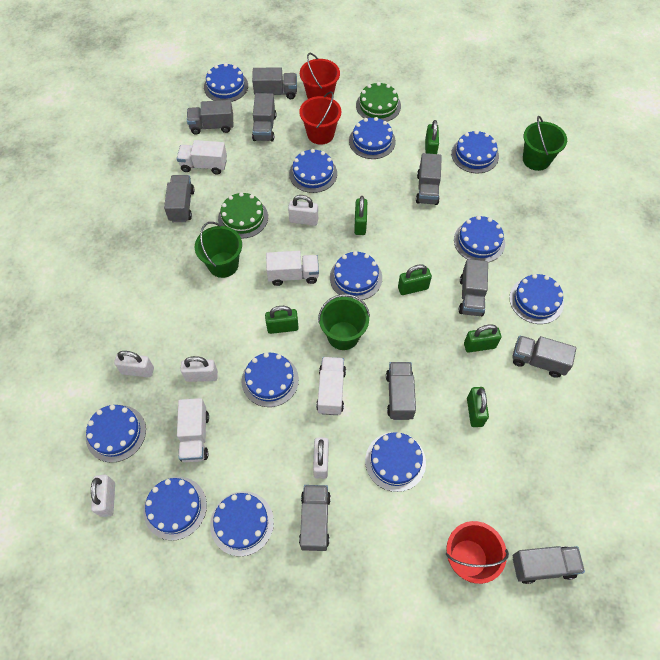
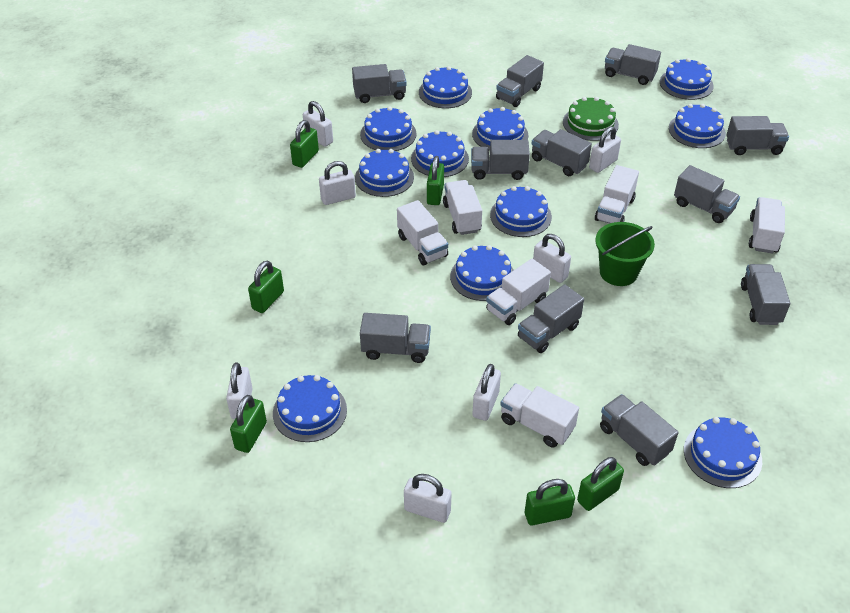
blue cake: 12 -> 11
green bucket: 3 -> 1
green cake: 2 -> 1
grey truck: 10 -> 11
red bucket: 3 -> 0
white padlock: 5 -> 7
white truck: 4 -> 6

